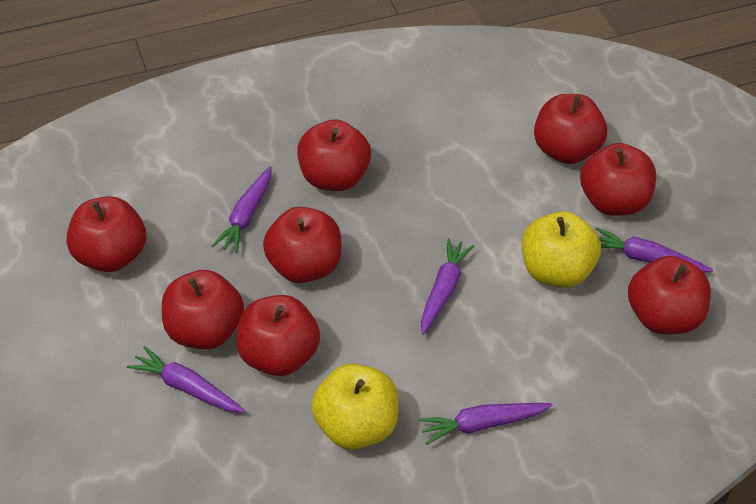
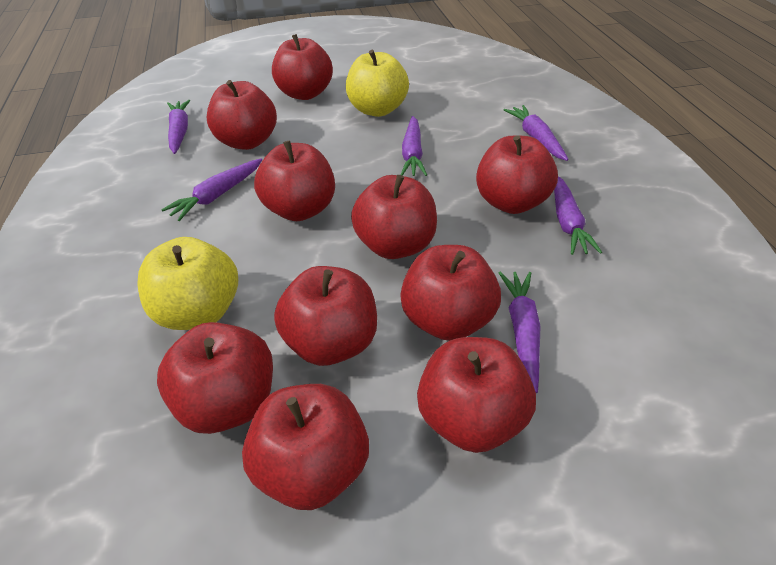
purple carrot: 5 -> 6
red apple: 8 -> 10

